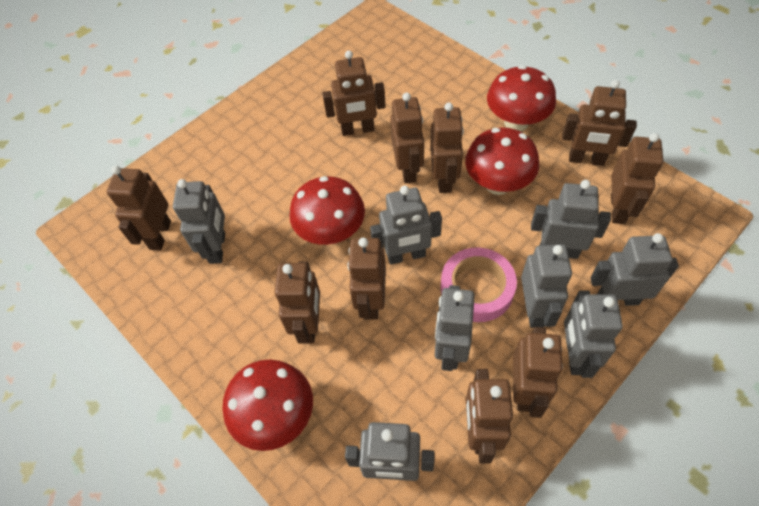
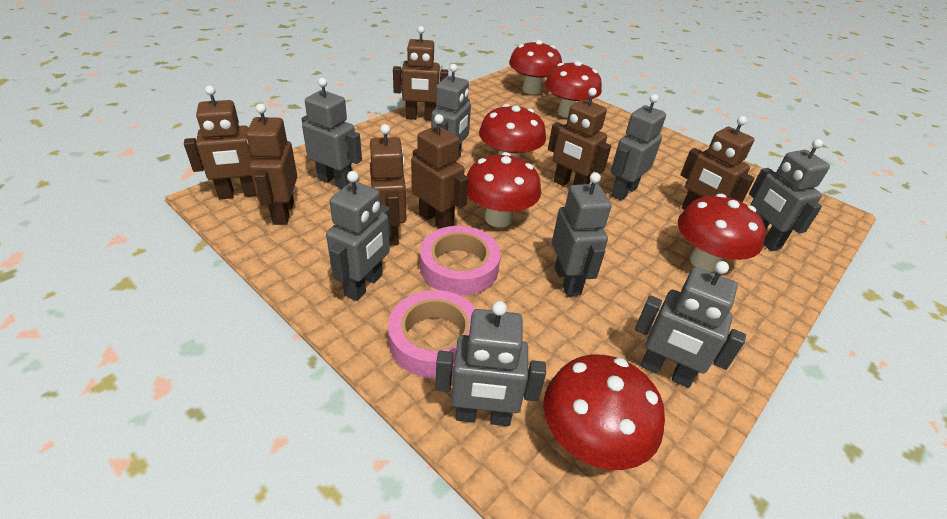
brown robot: 10 -> 7
pink tape: 1 -> 2
red mushroom: 4 -> 6

